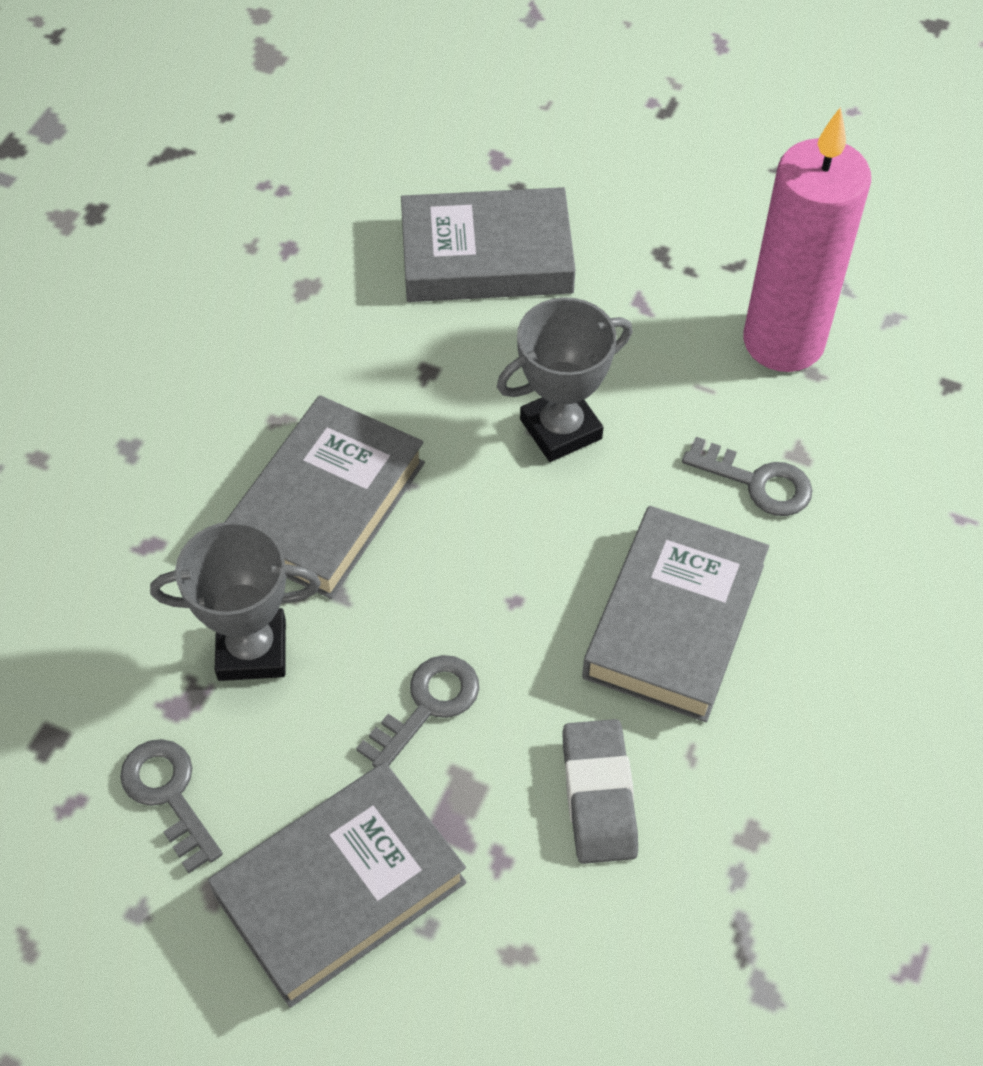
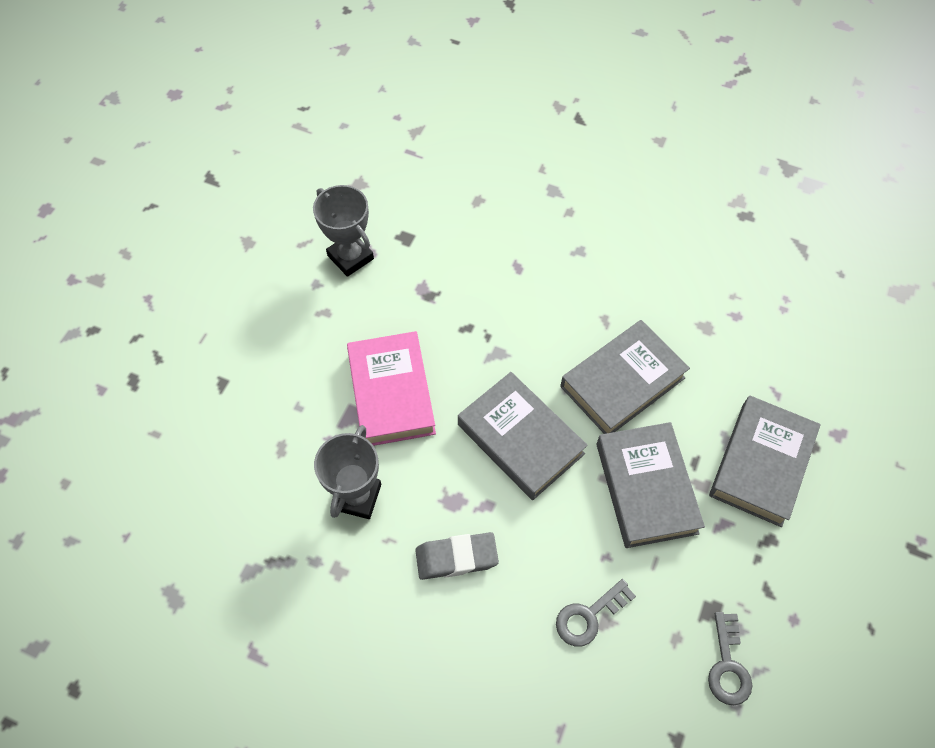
grey key: 3 -> 2
pink book: 0 -> 1
pink candle: 1 -> 0

